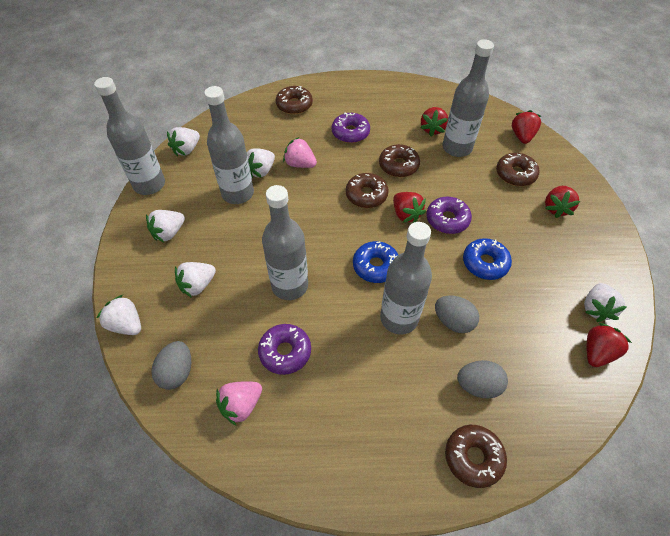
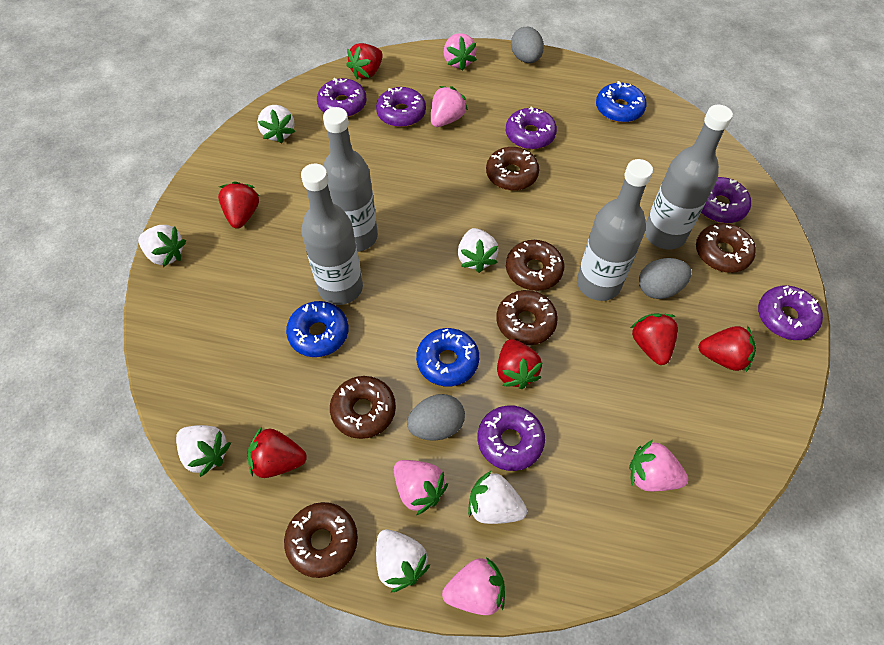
blue donut: 2 -> 3
brown donut: 5 -> 6
grey bottle: 5 -> 4
pink strawberry: 2 -> 5
purple donut: 3 -> 6
red strawberry: 5 -> 6

